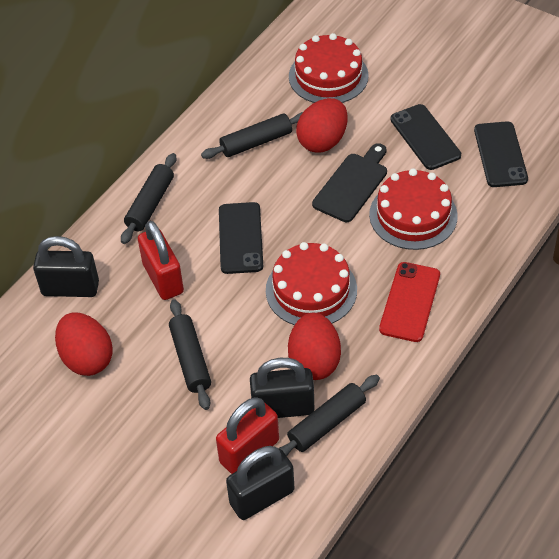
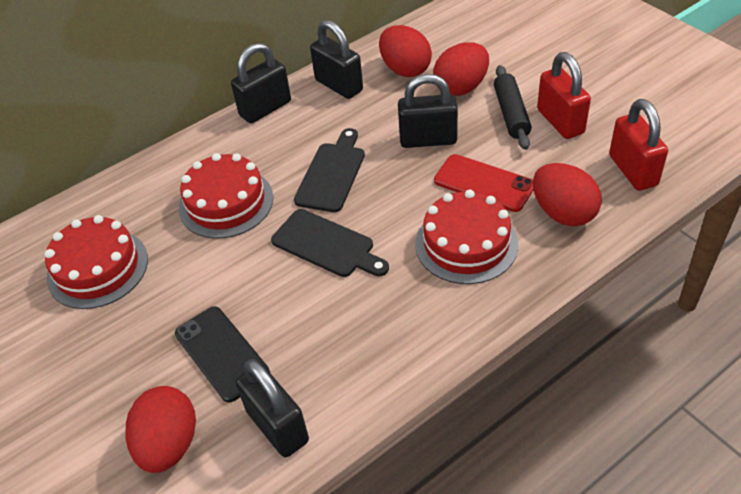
black cutting board: 1 -> 2
black padlock: 3 -> 4
black phone: 3 -> 1
black rolling pin: 4 -> 1
red egg: 3 -> 4

